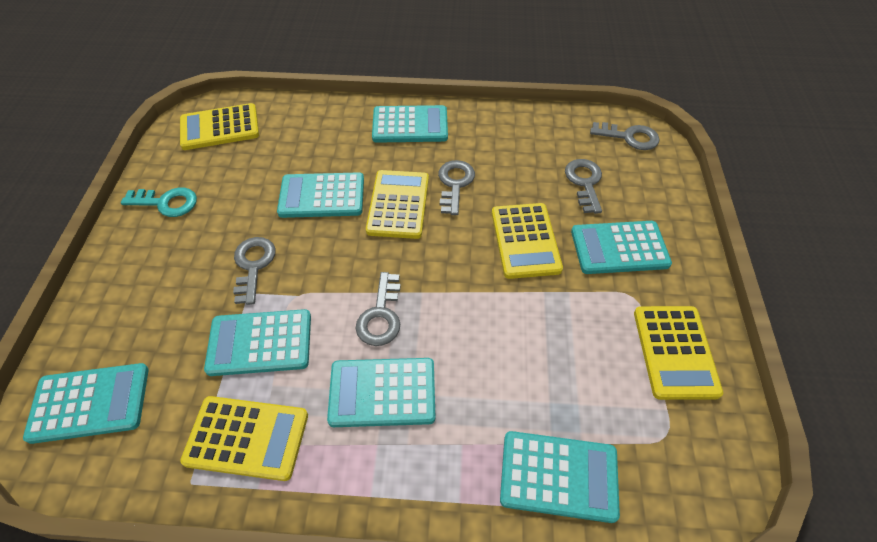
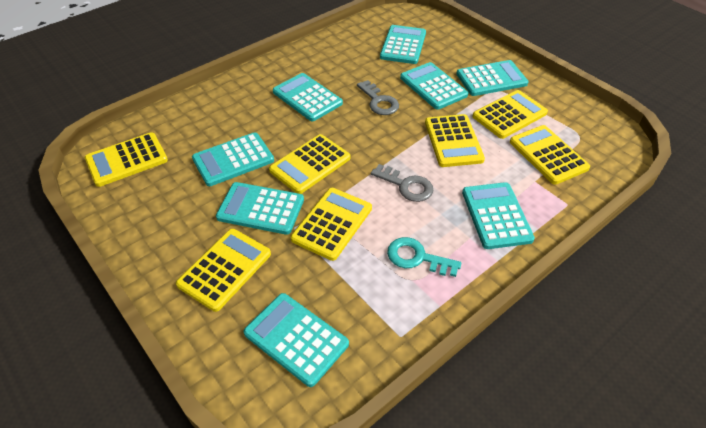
grey key: 5 -> 2
turquoise calculator: 7 -> 8
yellow calculator: 5 -> 7

